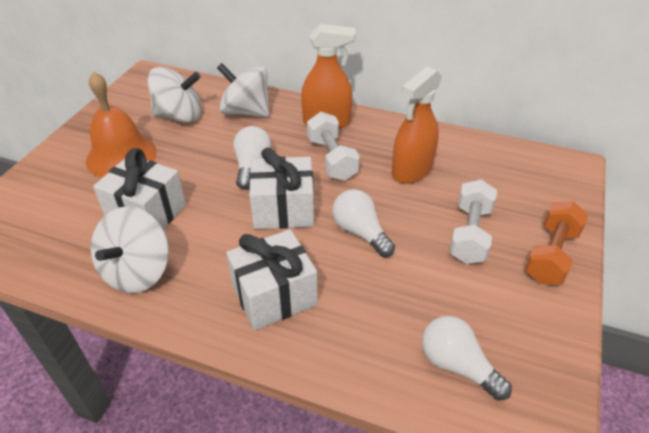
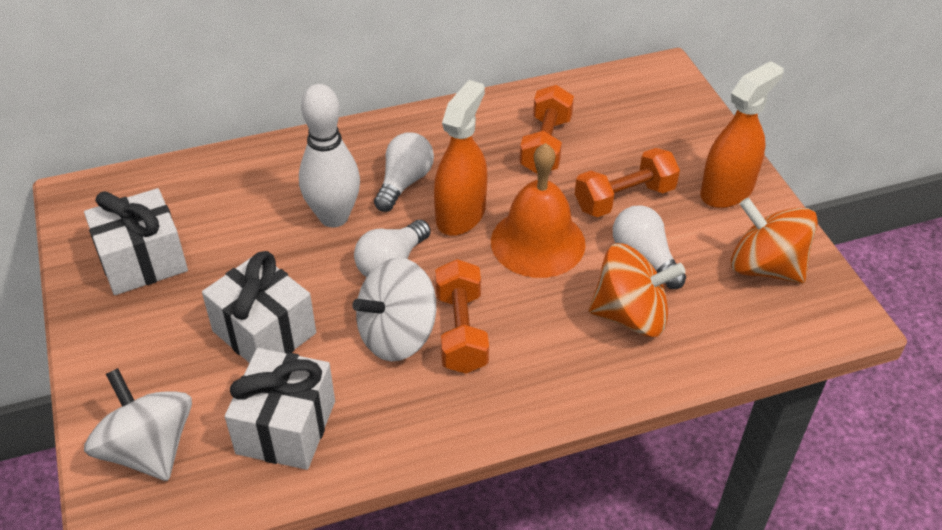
orange dumbbell: 1 -> 3
orange spinning top: 0 -> 2
white bowling pin: 0 -> 1
white dumbbell: 2 -> 0
white spinning top: 3 -> 2

